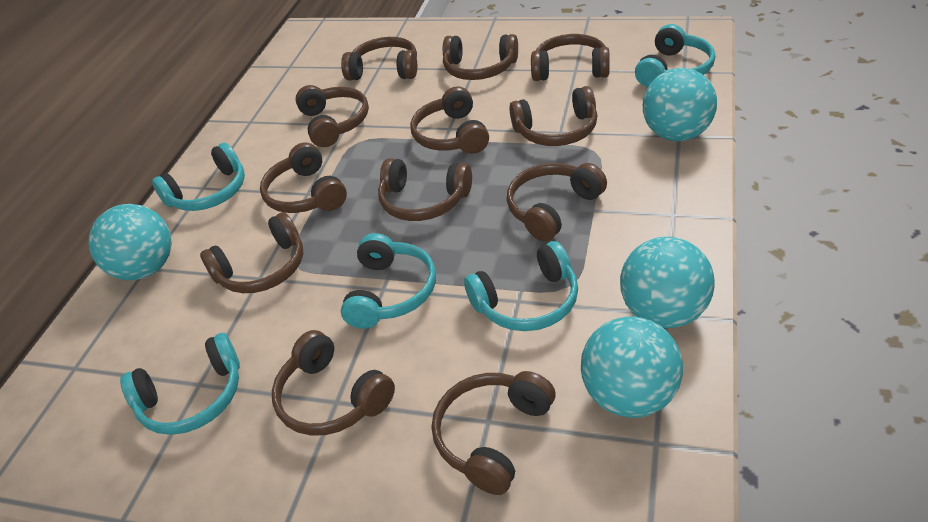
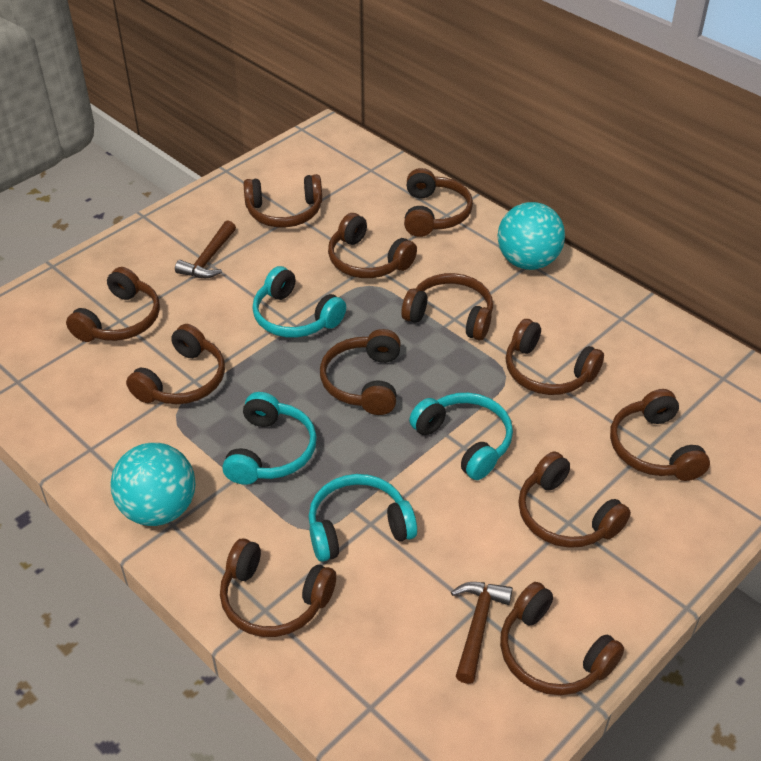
brown hammer: 0 -> 2
turquoise ball: 4 -> 2
turquoise headphones: 5 -> 4

